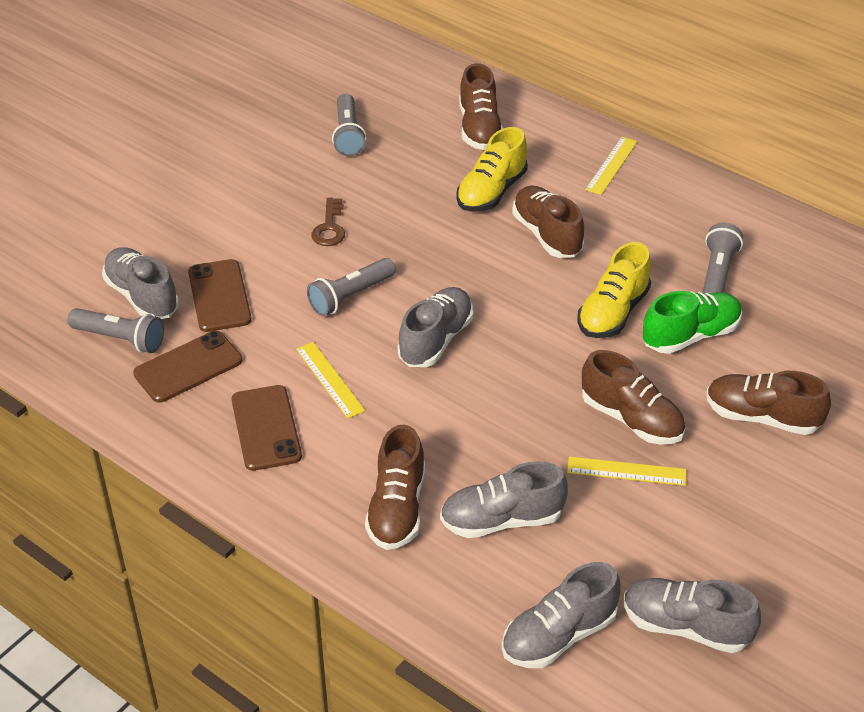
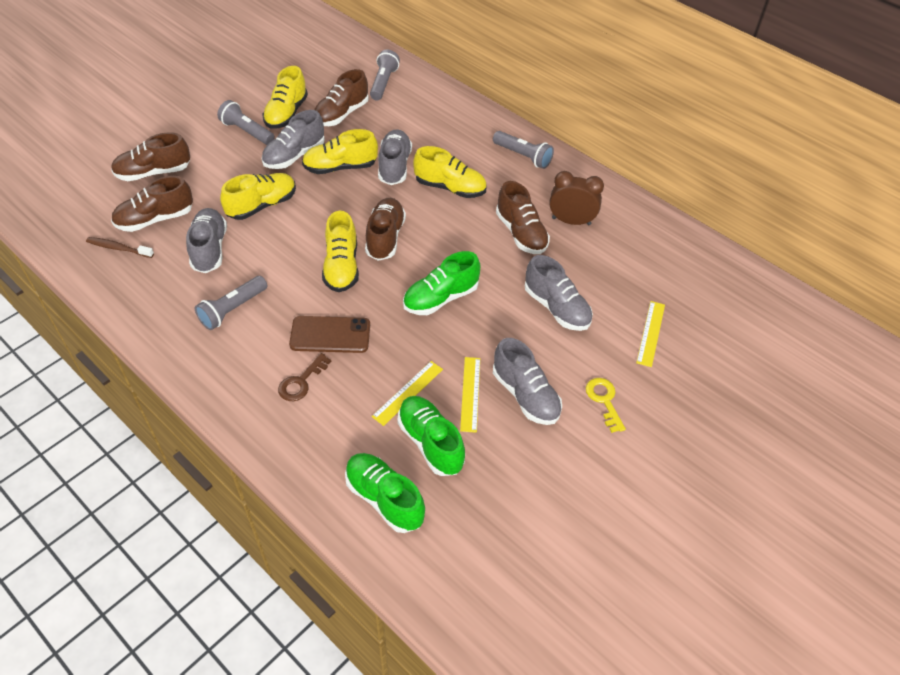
brown clock: 0 -> 1
brown phone: 3 -> 1
brown toothbrush: 0 -> 1
green shoe: 1 -> 3
yellow key: 0 -> 1
yellow shoe: 2 -> 5

